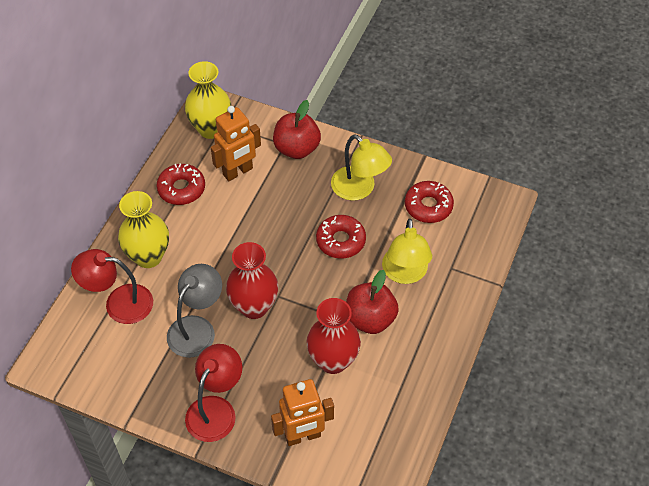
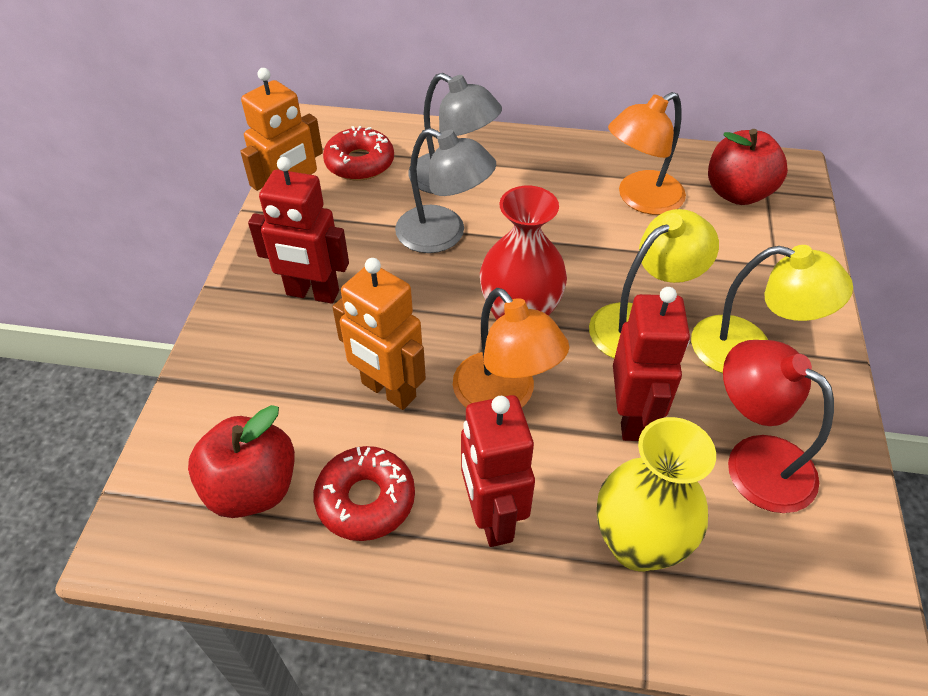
grey lamp: 1 -> 2
orange lamp: 0 -> 2
red donut: 3 -> 2
red lamp: 2 -> 1
red robot: 0 -> 3
red vase: 2 -> 1
yellow vase: 2 -> 1

